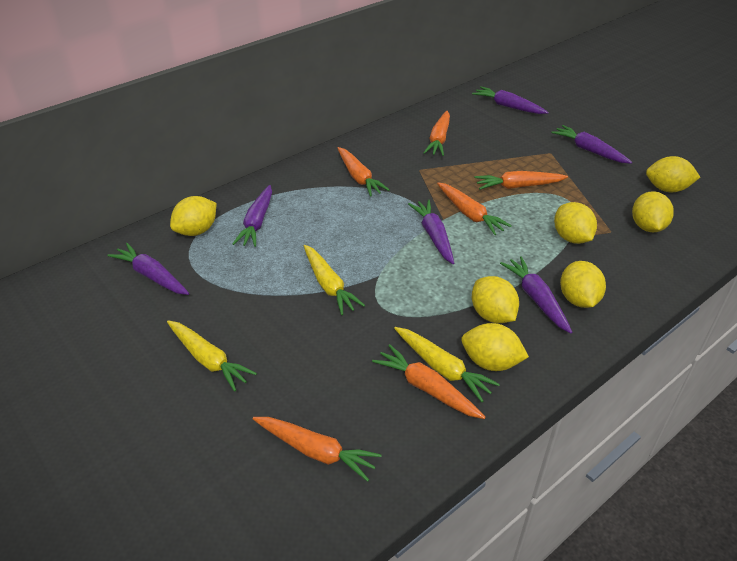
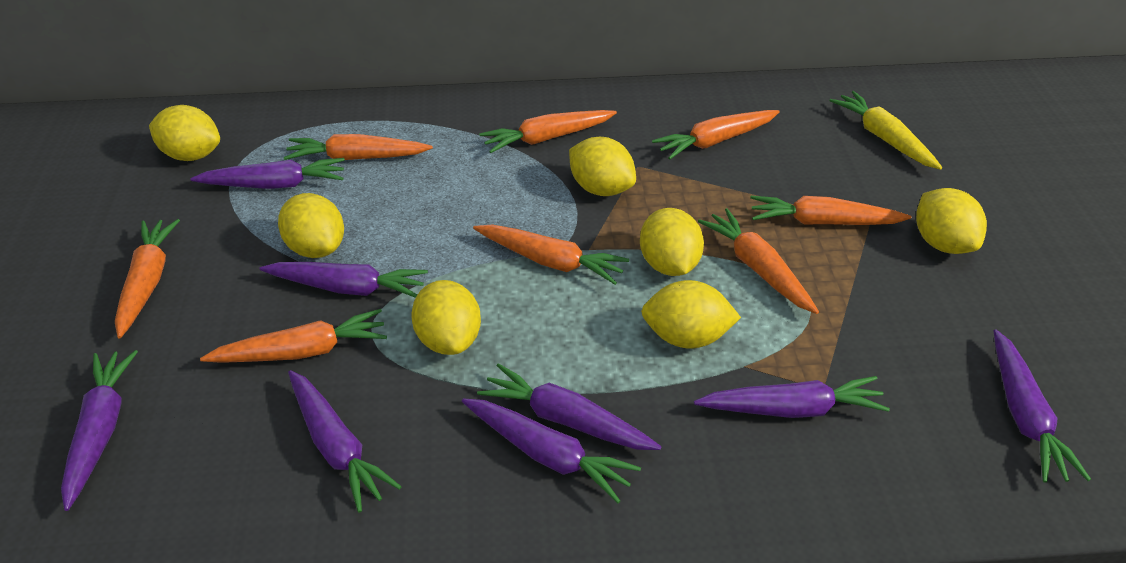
orange carrot: 6 -> 8
purple carrot: 6 -> 8
yellow carrot: 3 -> 1

